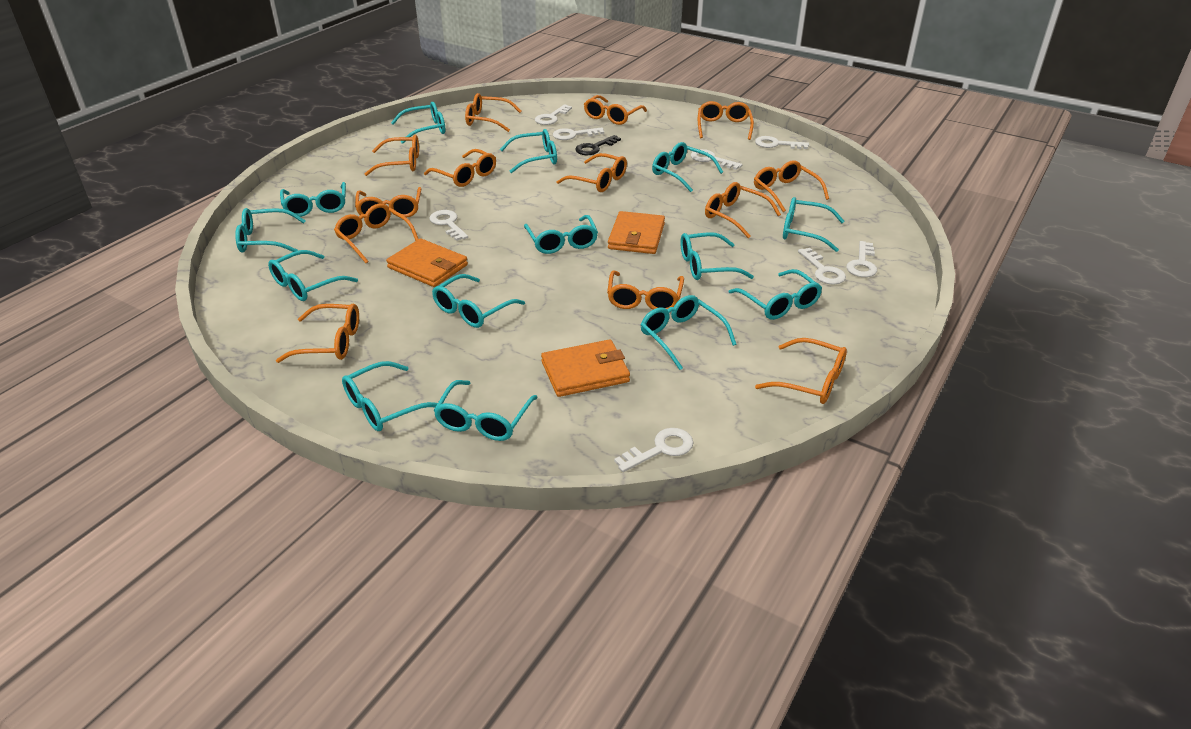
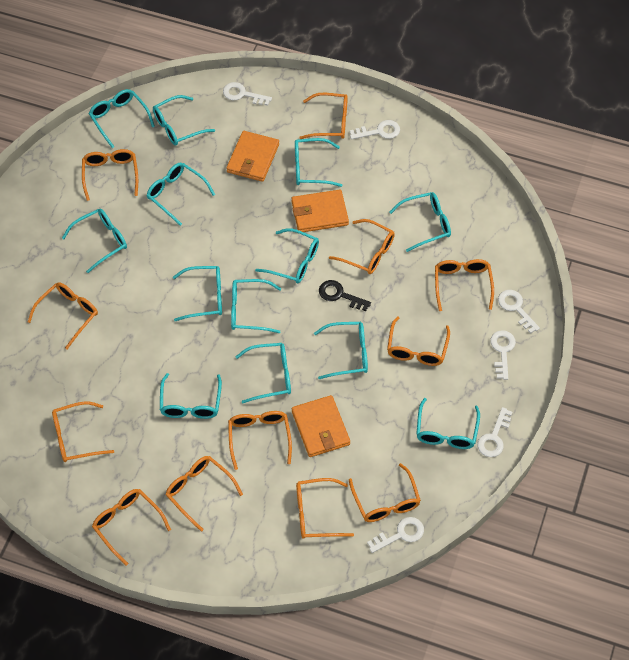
orange glasses: 13 -> 12
turquoise glasses: 14 -> 13
white key: 8 -> 6

